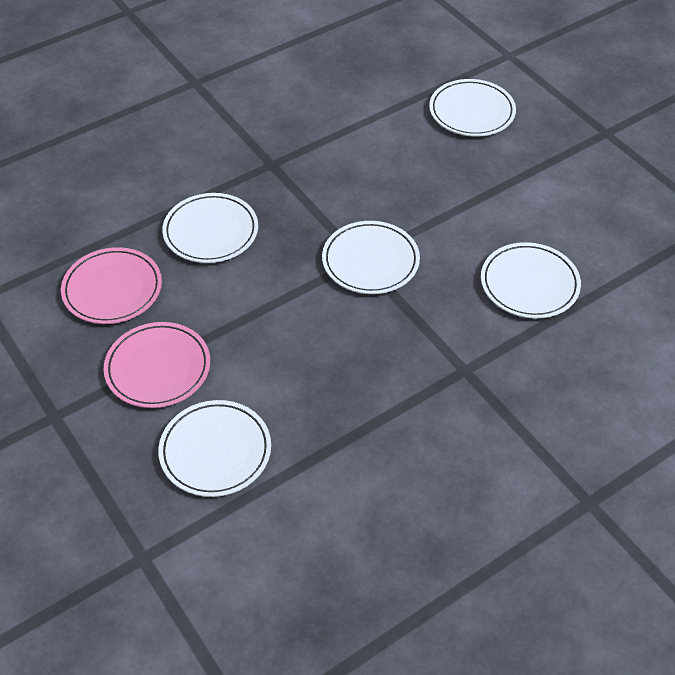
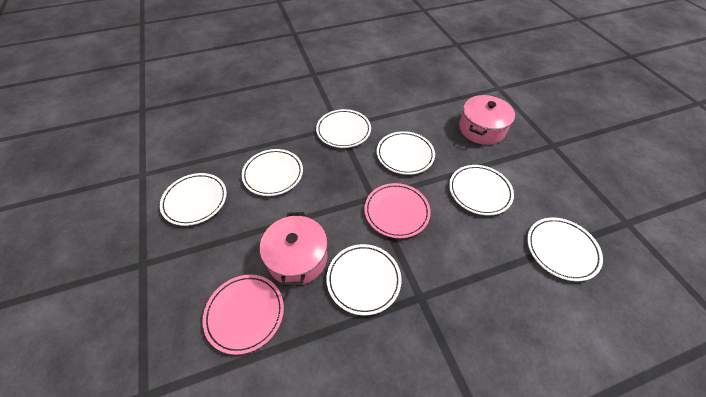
pink pot: 0 -> 2
white plate: 5 -> 7

